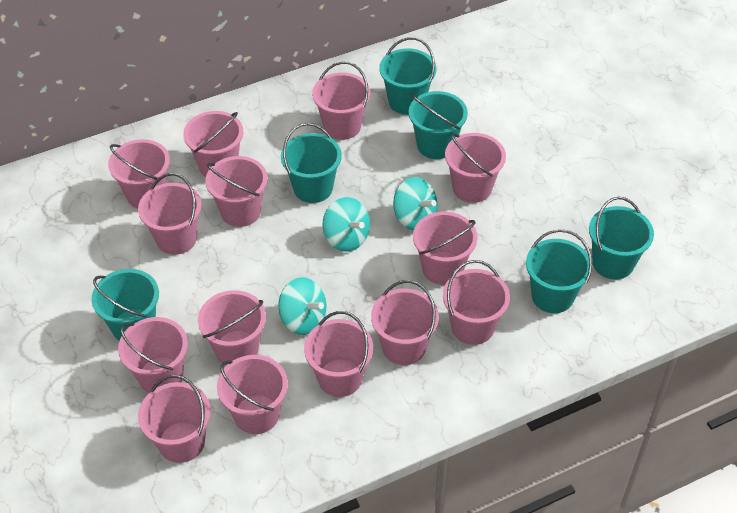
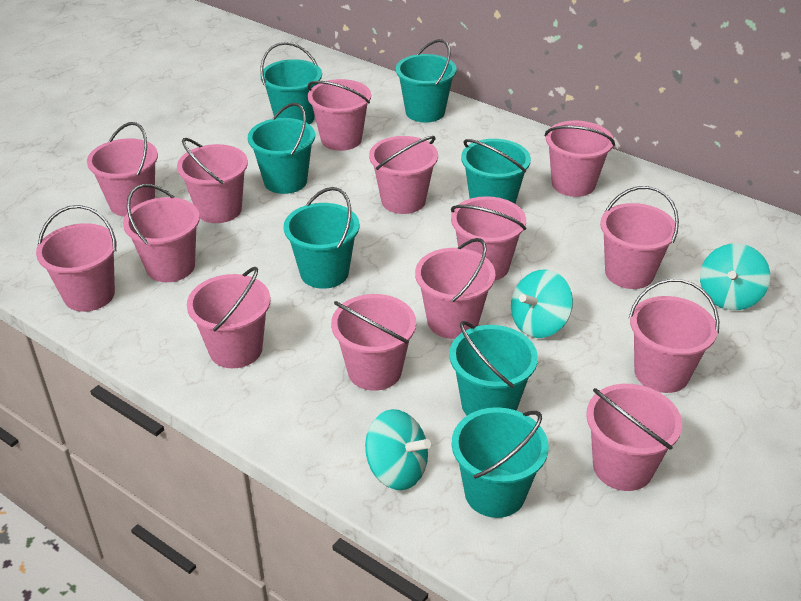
turquoise bucket: 6 -> 7

